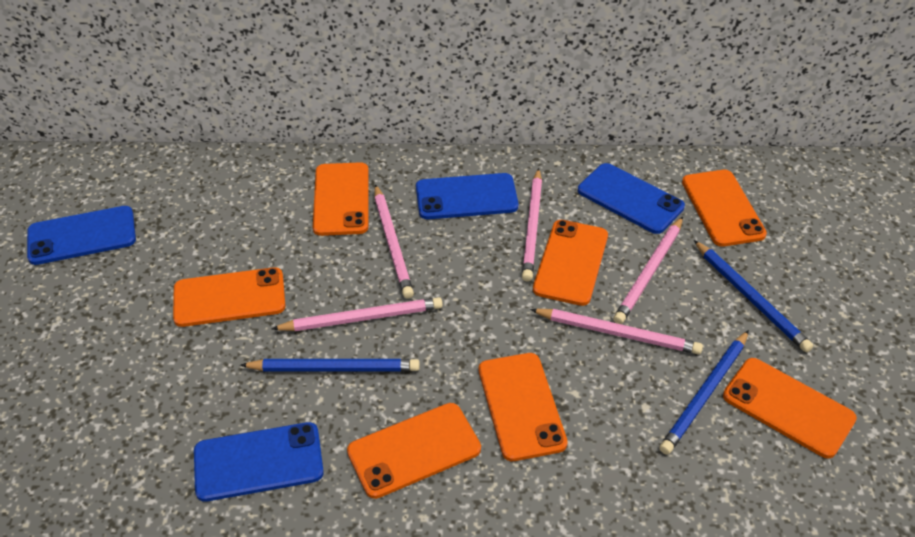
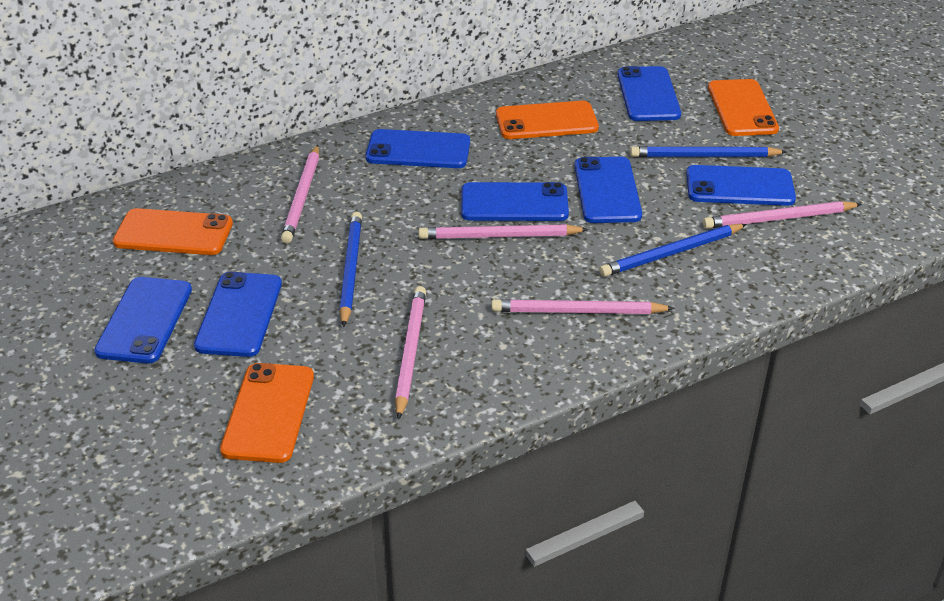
blue phone: 4 -> 7
orange phone: 7 -> 4

